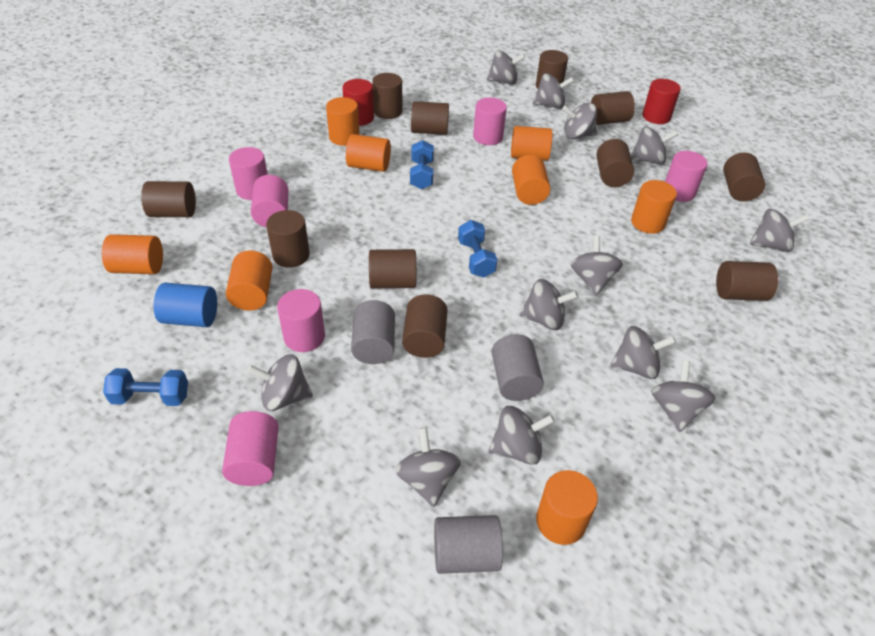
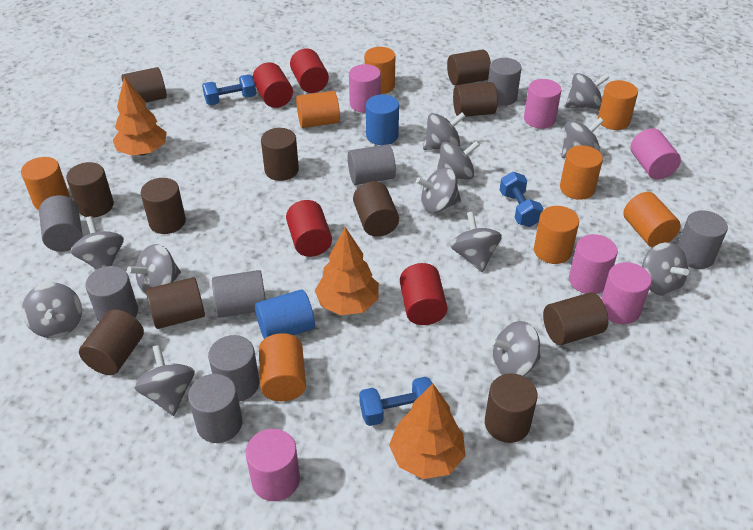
blue cylinder: 1 -> 2
grey cylinder: 3 -> 8
orange tree: 0 -> 3
red cylinder: 2 -> 4

